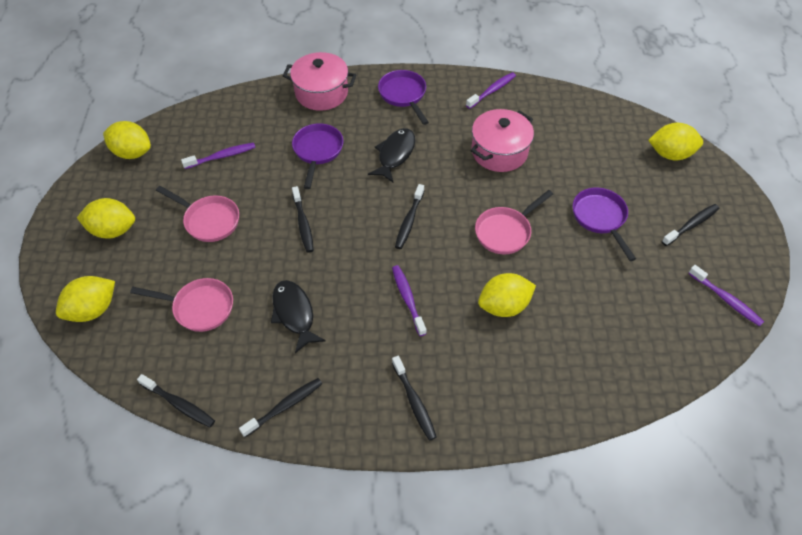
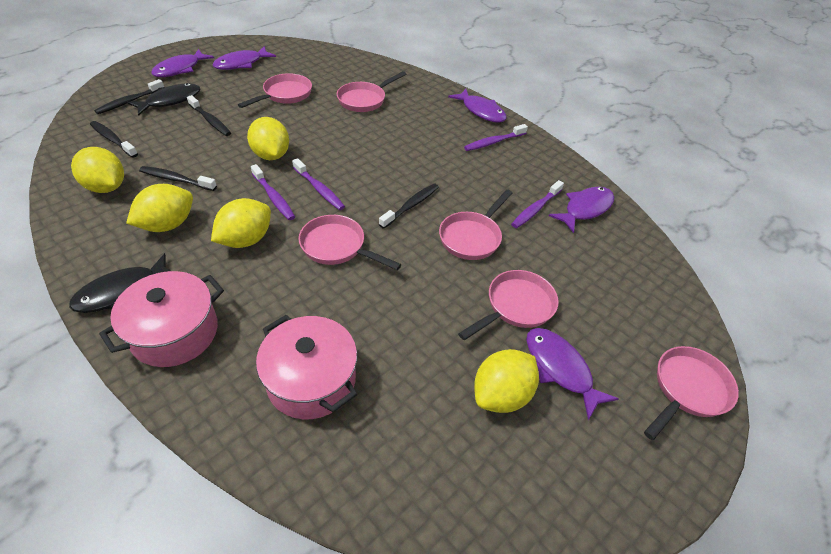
black toothbrush: 6 -> 5
pink pan: 3 -> 6
purple fish: 0 -> 5
purple pan: 3 -> 0

